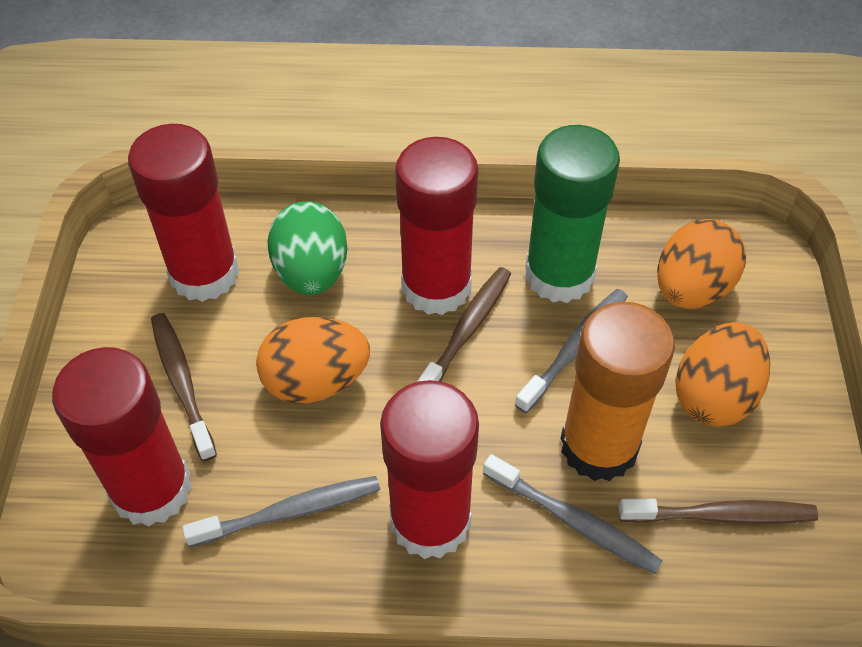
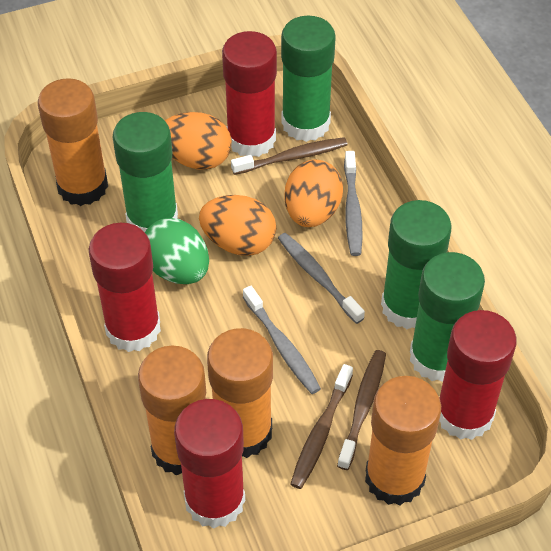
green glue stick: 1 -> 4
orange glue stick: 1 -> 4

